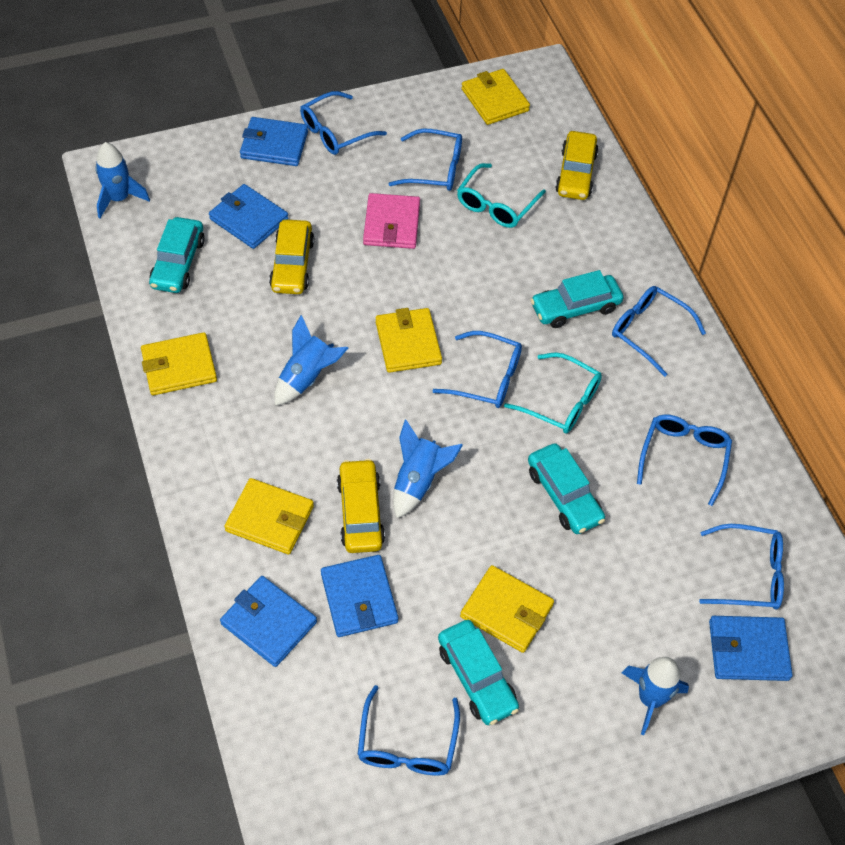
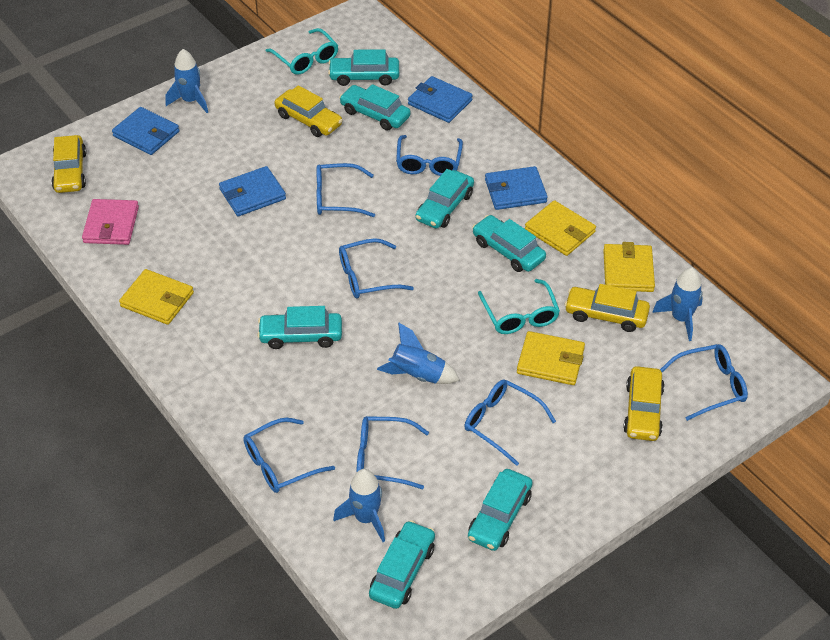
blue wallet: 5 -> 4
turquoise car: 4 -> 7
yellow car: 3 -> 4
yellow wallet: 5 -> 4

